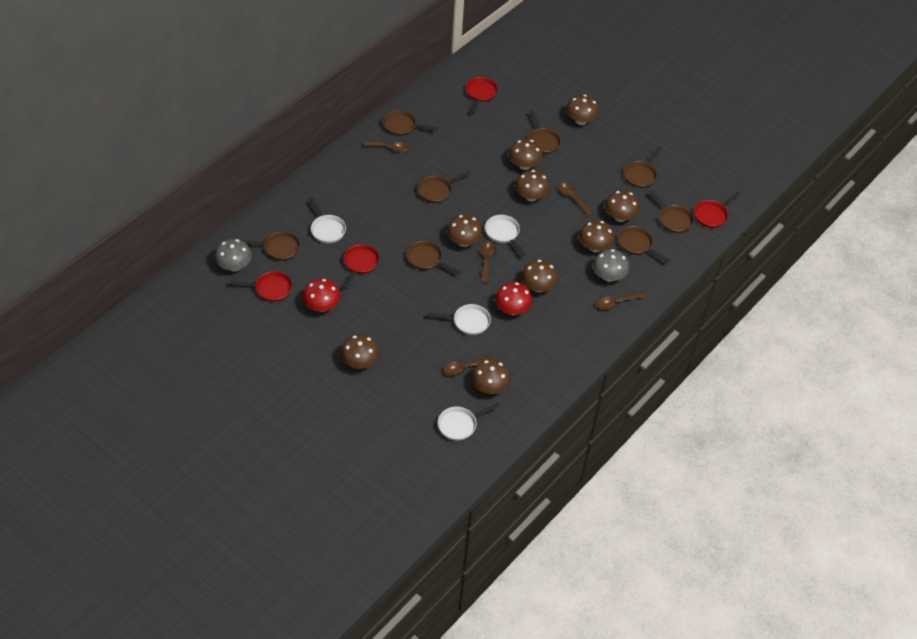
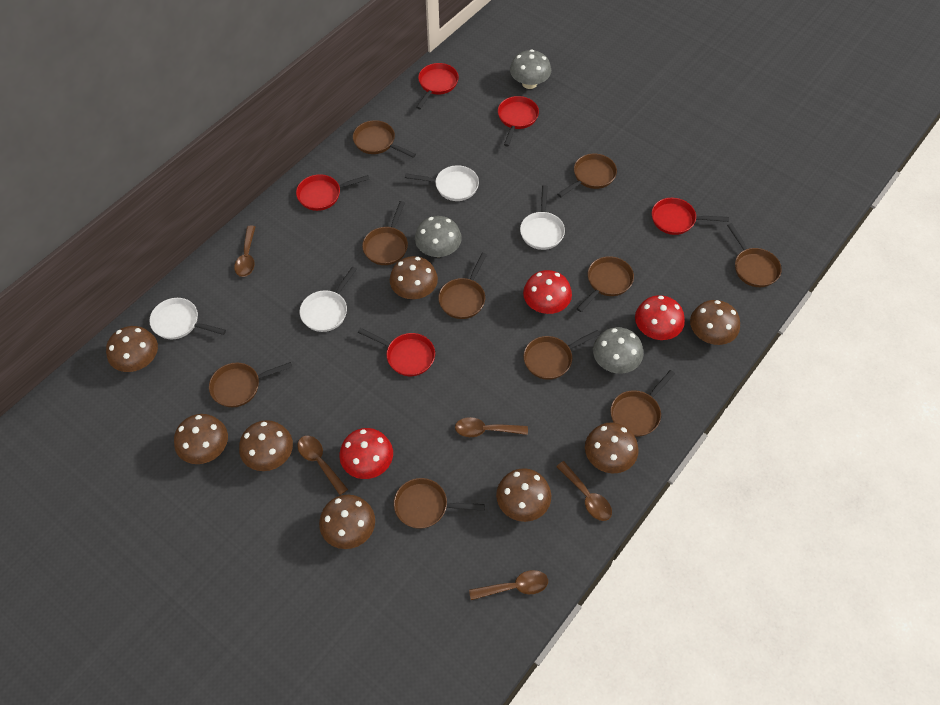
brown mushroom: 9 -> 8
brown pan: 8 -> 10
grey mushroom: 2 -> 3
red mushroom: 2 -> 3
red pan: 4 -> 5

